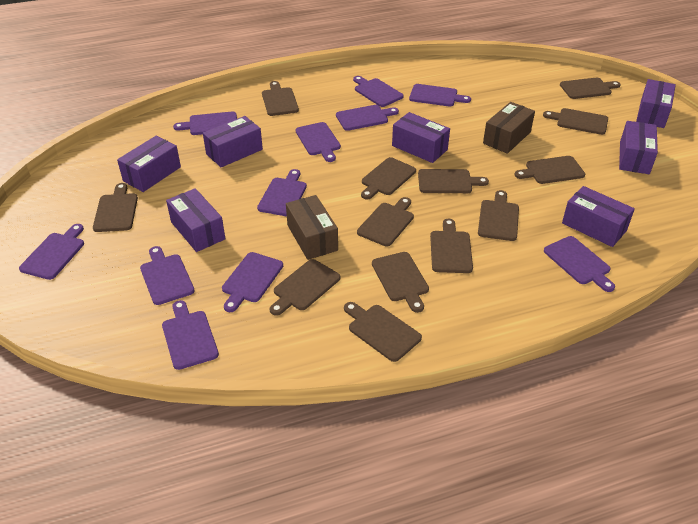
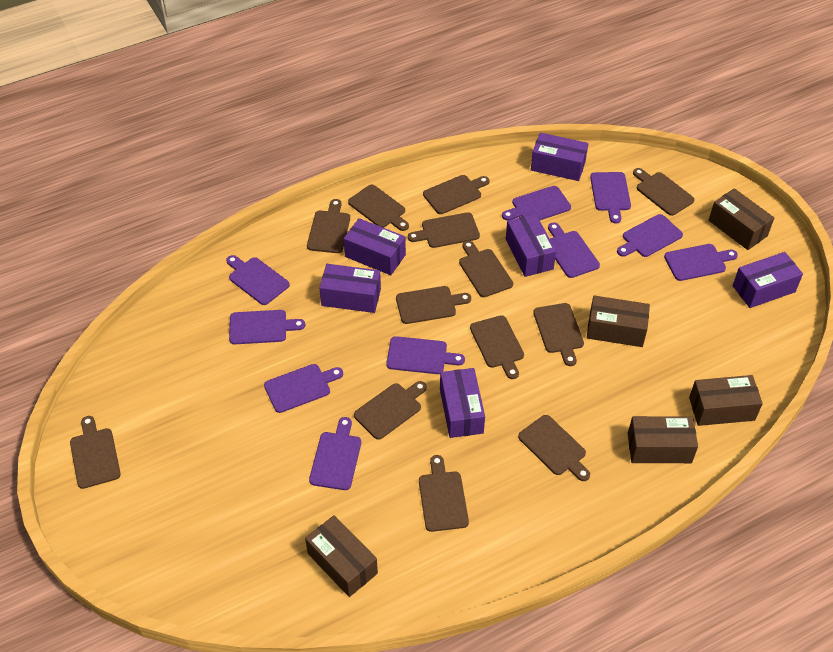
brown box: 2 -> 5
purple box: 7 -> 6
purple cutting board: 11 -> 10

